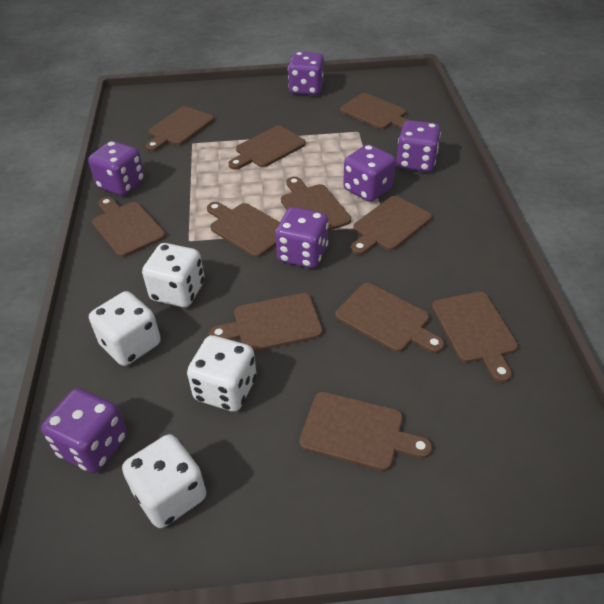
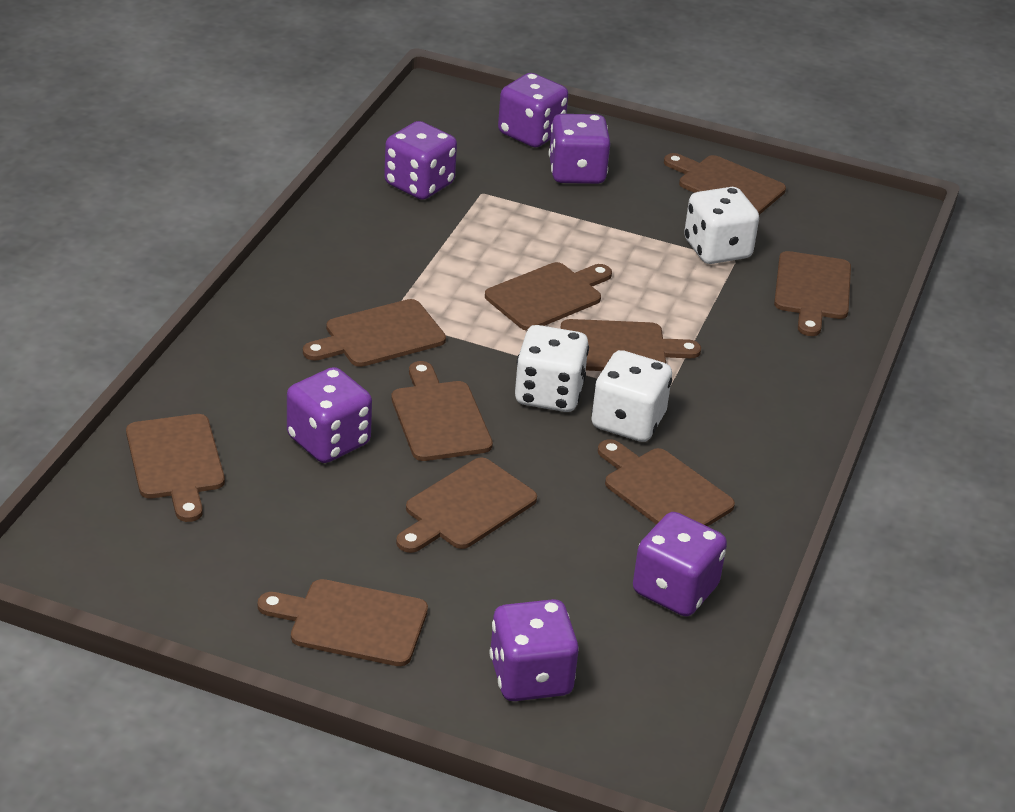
brown cutting board: 11 -> 10
white dice: 4 -> 3

